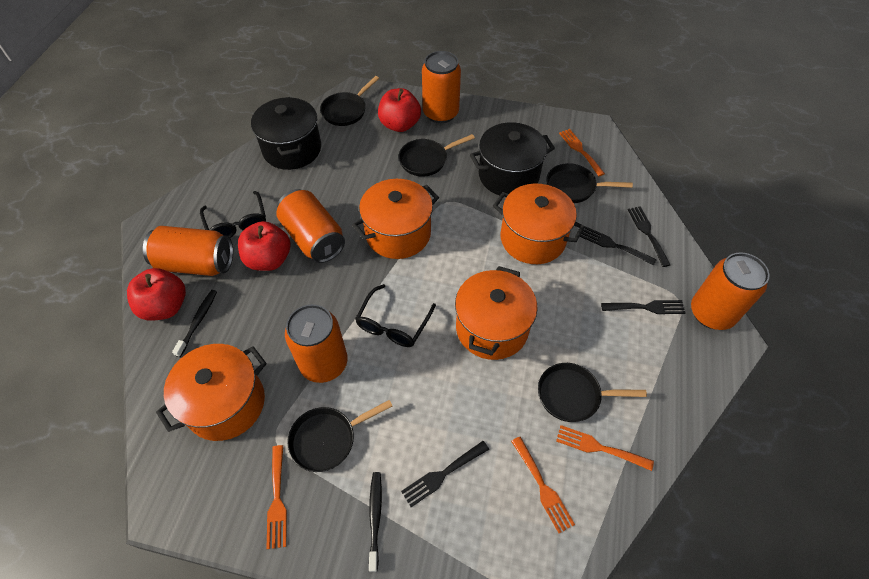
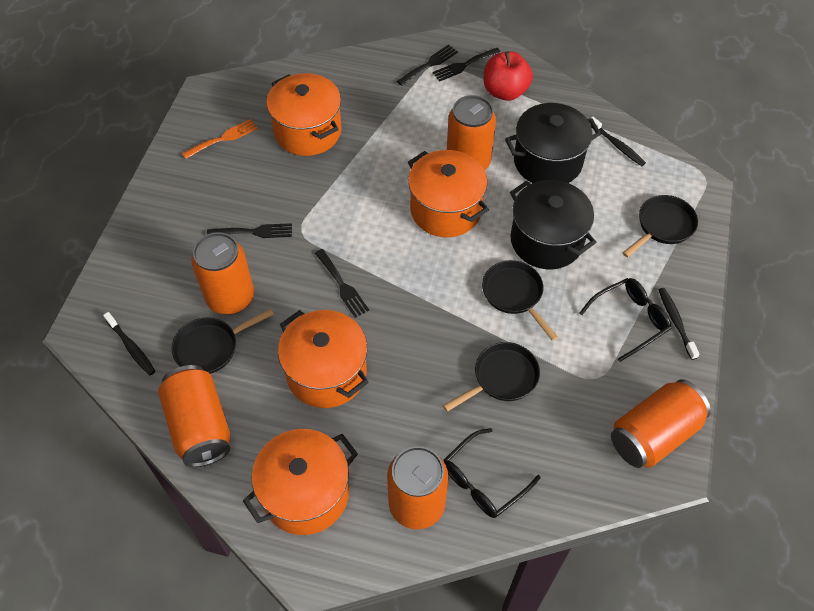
black pan: 5 -> 4
black toothbrush: 2 -> 3
orange fork: 4 -> 1
red apple: 3 -> 1

